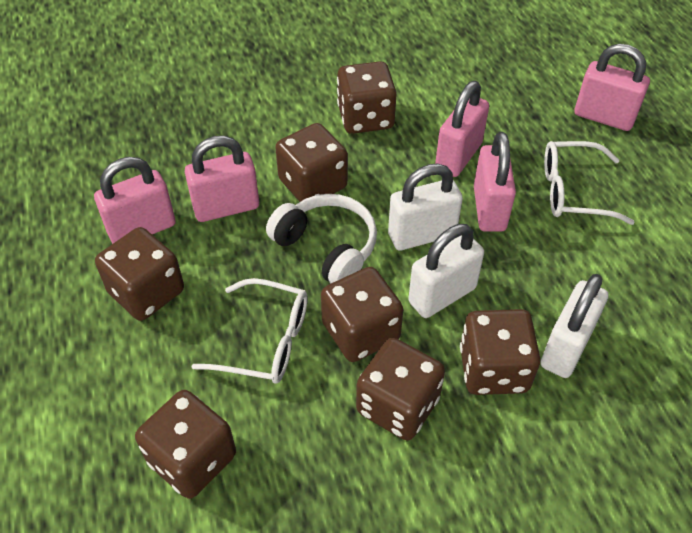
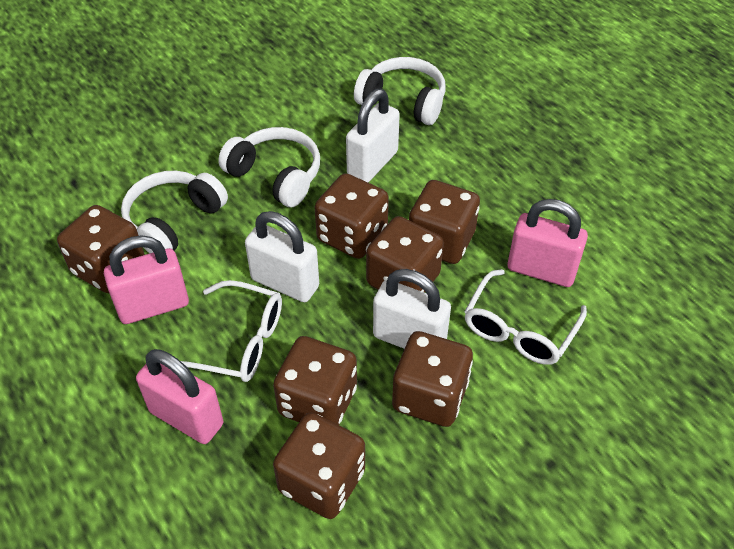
pink padlock: 5 -> 3
white headphones: 1 -> 3

